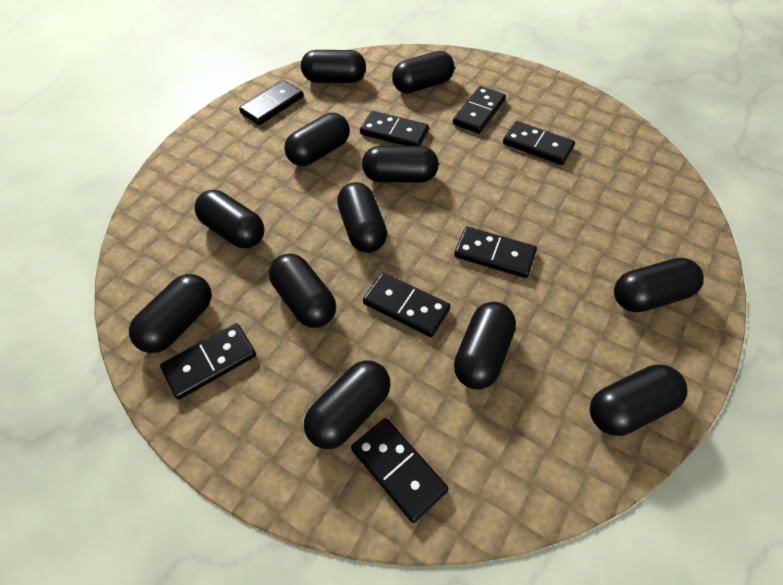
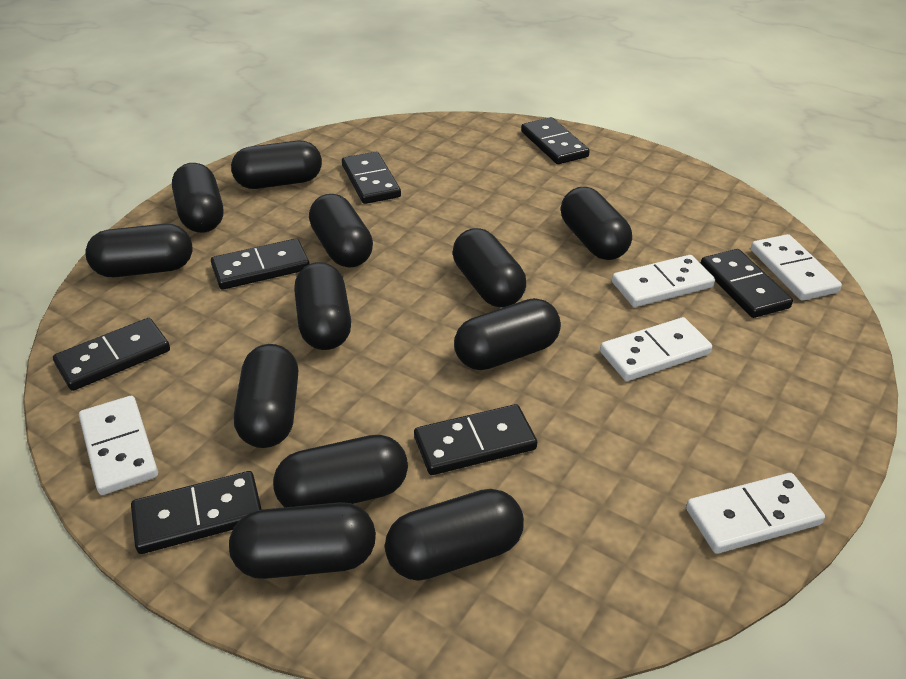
black domino: 8 -> 7
white domino: 0 -> 5

